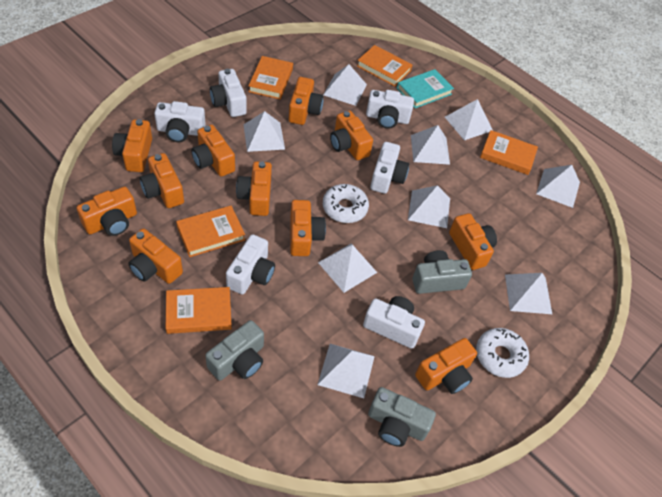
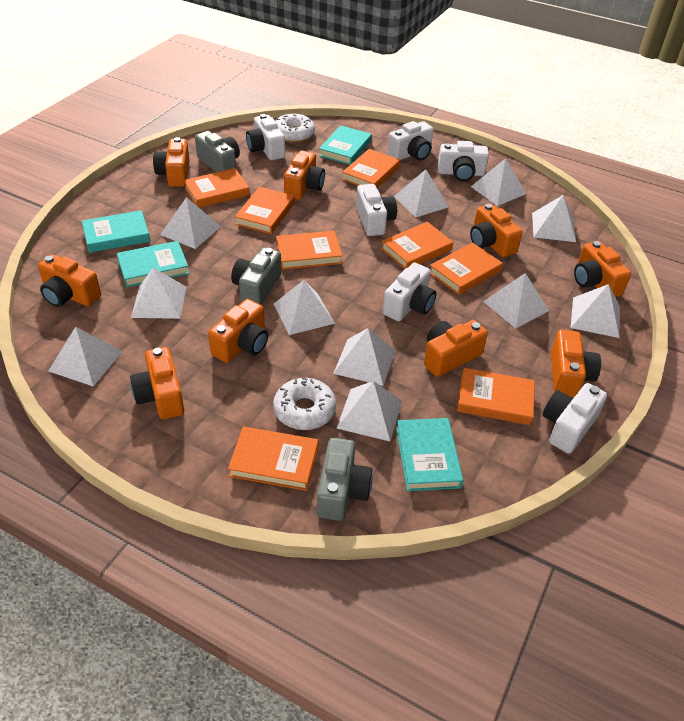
orange book: 5 -> 8
orange camera: 11 -> 9
turquoise book: 1 -> 4
white pyramid: 9 -> 11

